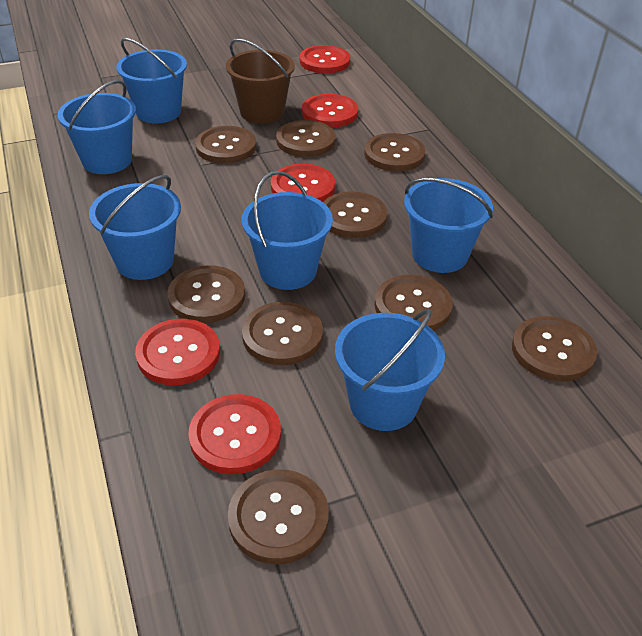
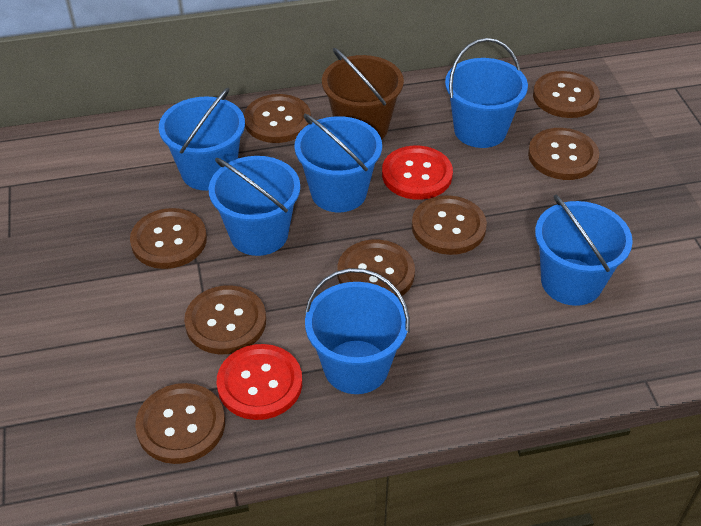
brown button: 9 -> 8
red button: 5 -> 2

